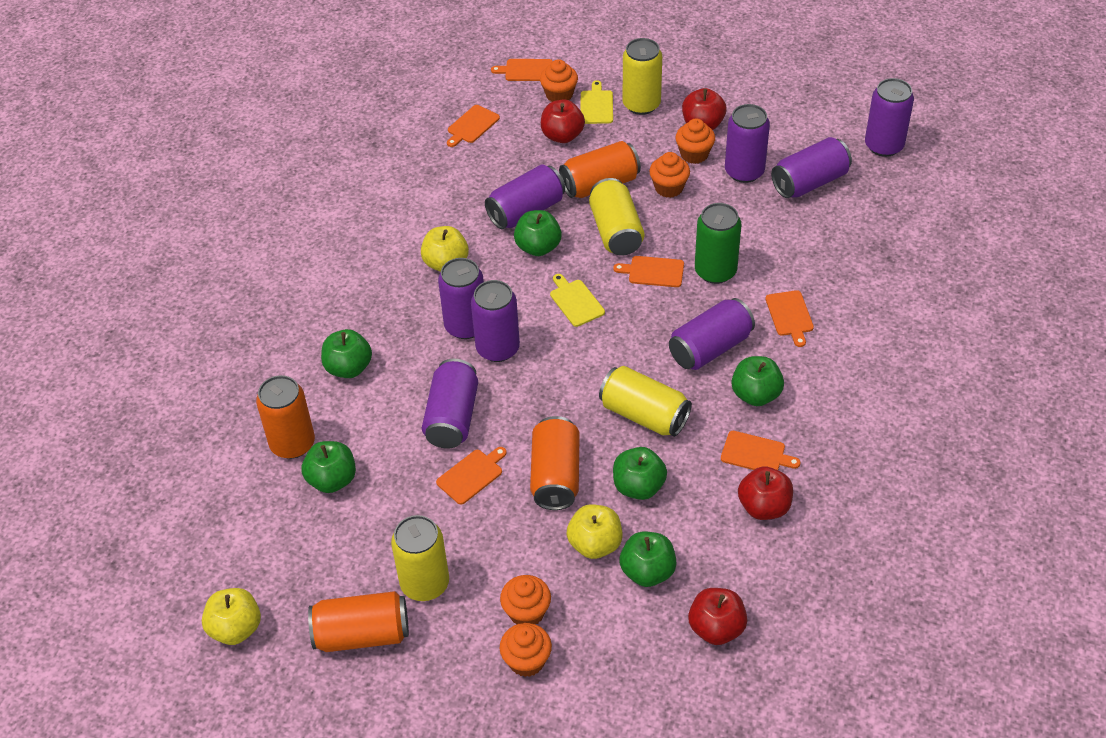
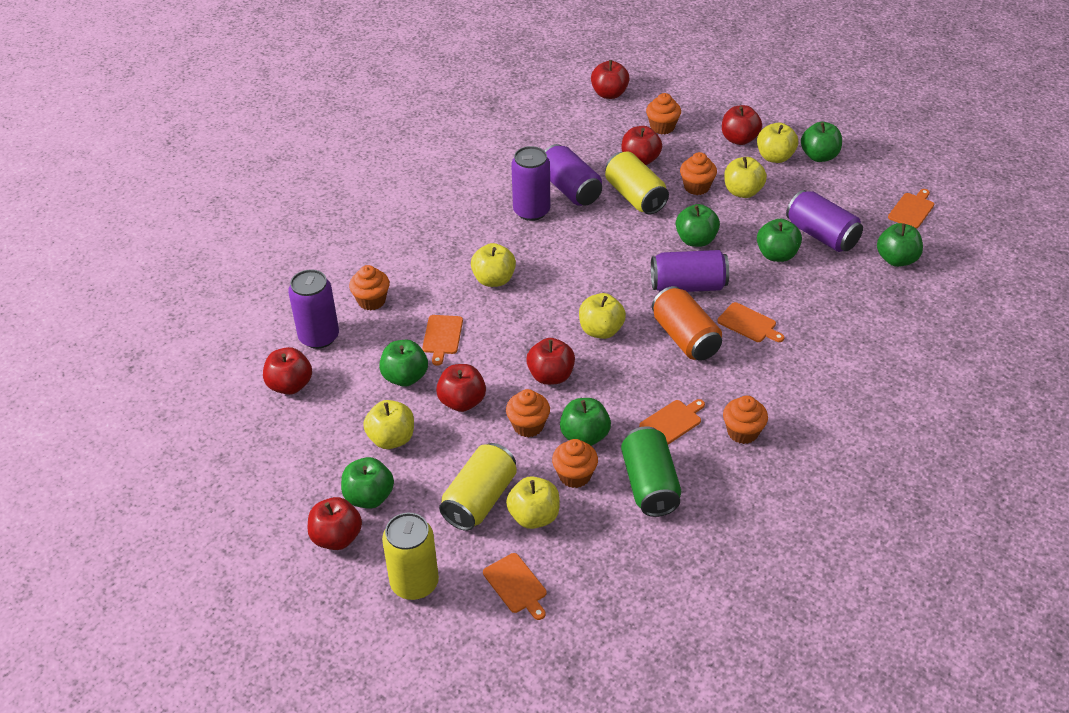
green apple: 6 -> 7
orange can: 4 -> 1
orange cupcake: 5 -> 6
orange cutting board: 6 -> 5
purple can: 8 -> 5
red apple: 4 -> 7
yellow apple: 3 -> 6
yellow can: 4 -> 3
yellow cutting board: 2 -> 0

